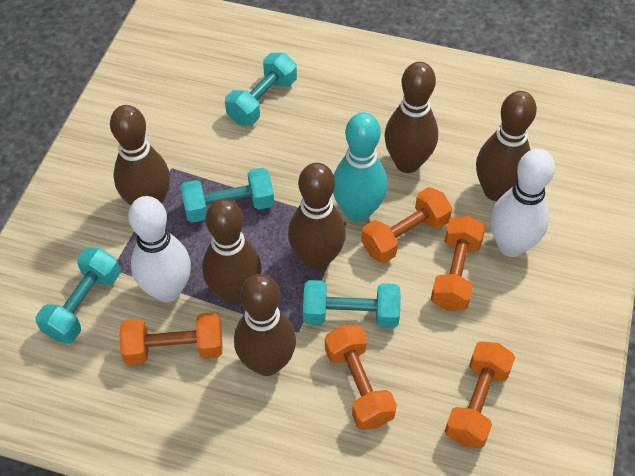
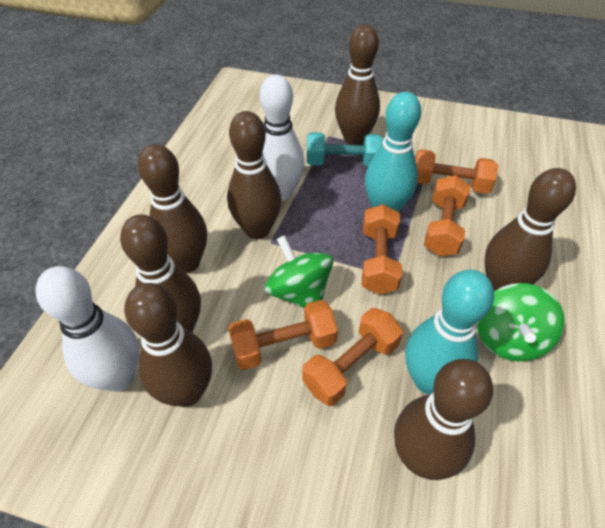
brown bowling pin: 6 -> 7
green spinning top: 0 -> 2
turquoise bowling pin: 1 -> 2
turquoise dumbbell: 4 -> 1

